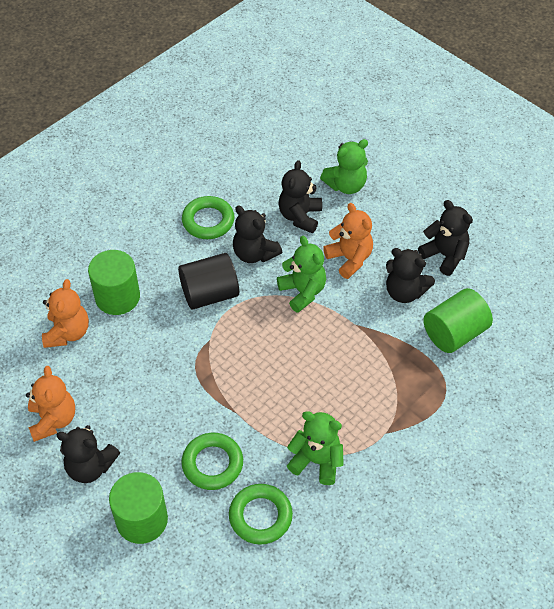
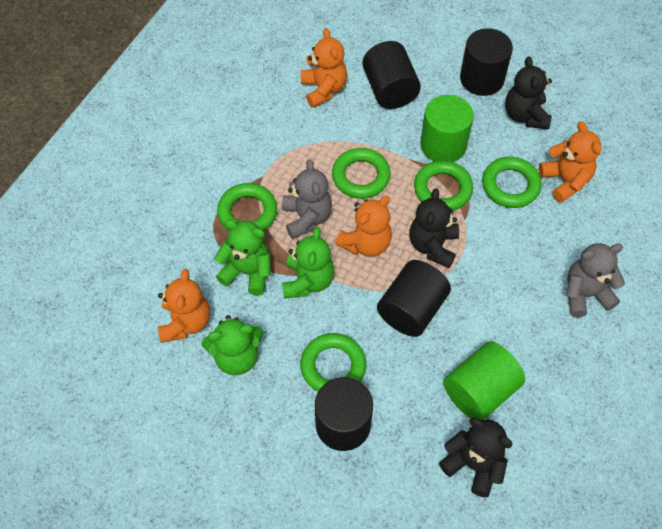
black cylinder: 1 -> 4
black teddy bear: 5 -> 3
green cylinder: 3 -> 2
green ring: 3 -> 5
grey teddy bear: 0 -> 2
orange teddy bear: 3 -> 4

